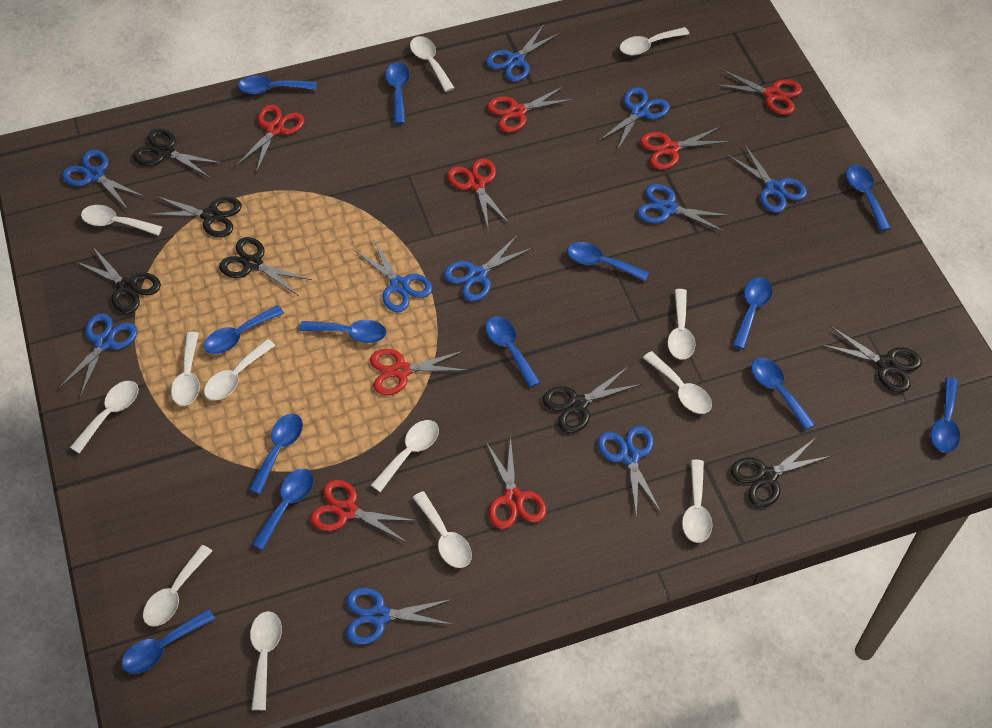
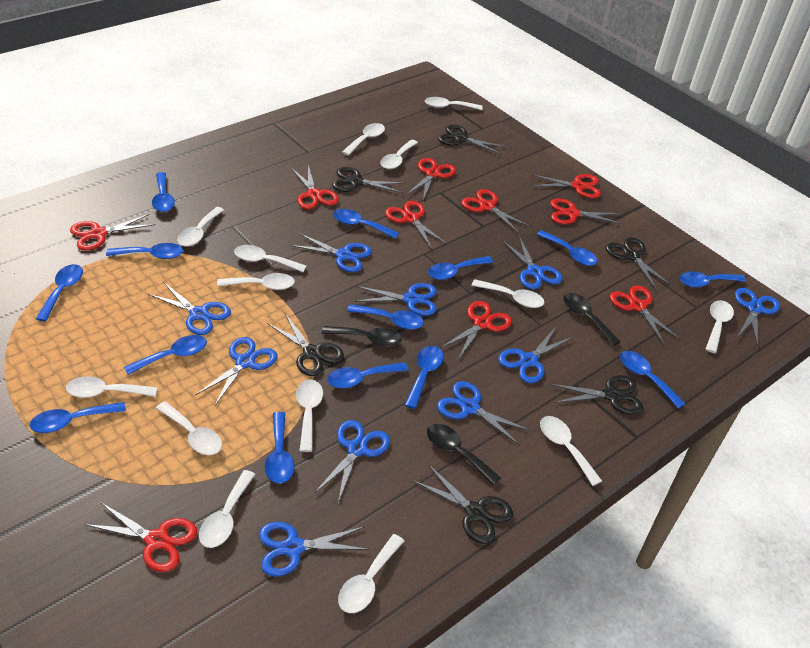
black scissors: 7 -> 6
black spoon: 0 -> 3
blue spoon: 13 -> 14
red scissors: 8 -> 10
white spoon: 13 -> 14

